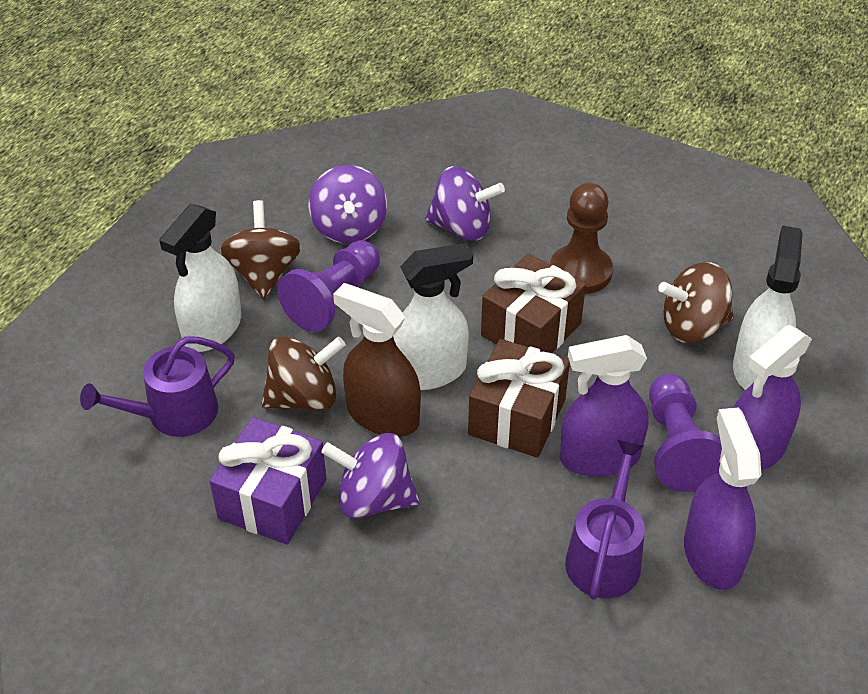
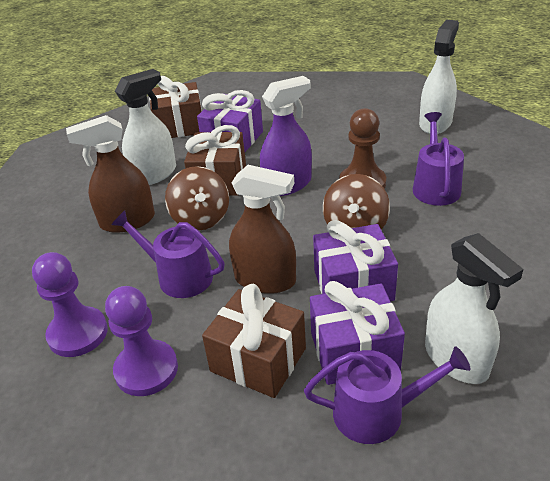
brown gift: 2 -> 3
brown spinning top: 3 -> 2
brown spray bottle: 1 -> 2
purple gift: 1 -> 3
purple spinning top: 3 -> 0
purple spray bottle: 3 -> 1
purple watering can: 2 -> 3

